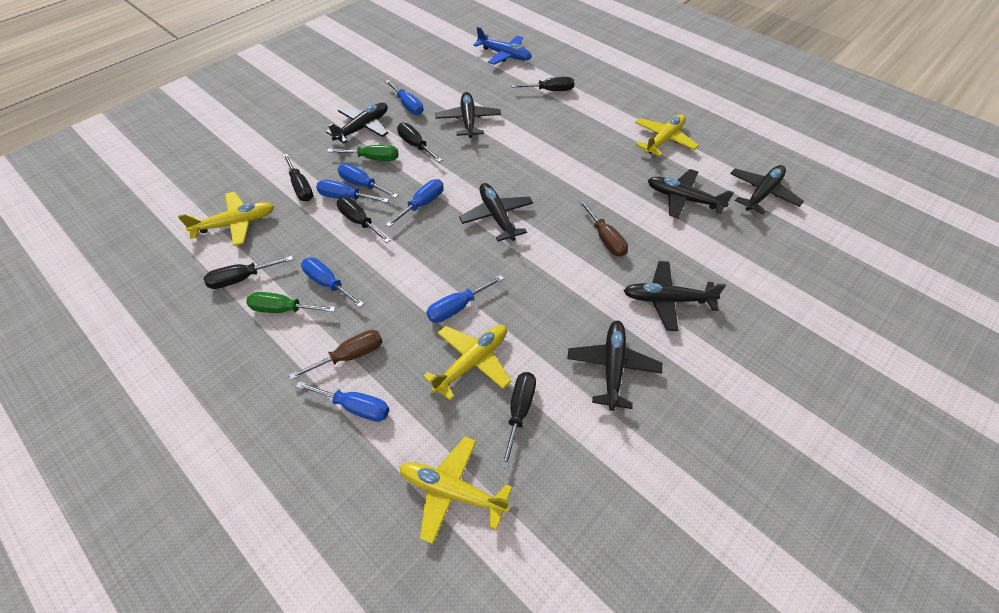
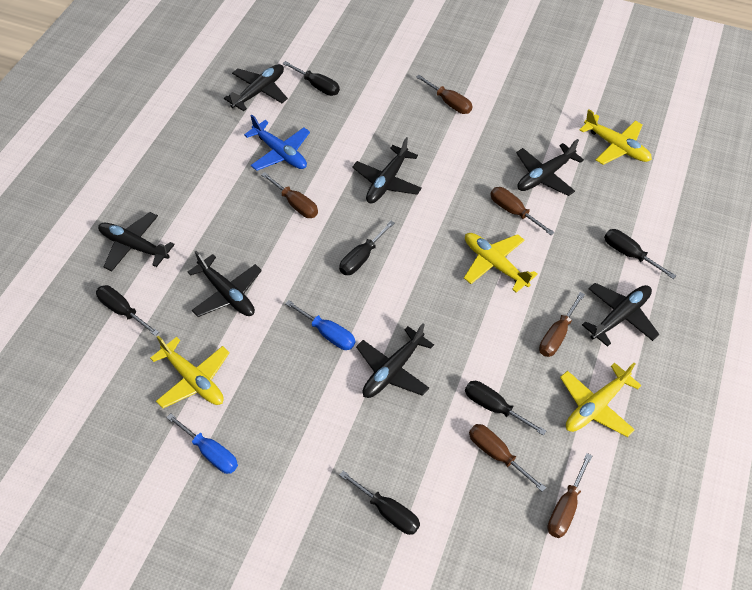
blue screwdriver: 7 -> 2
brown screwdriver: 2 -> 6
green screwdriver: 2 -> 0

